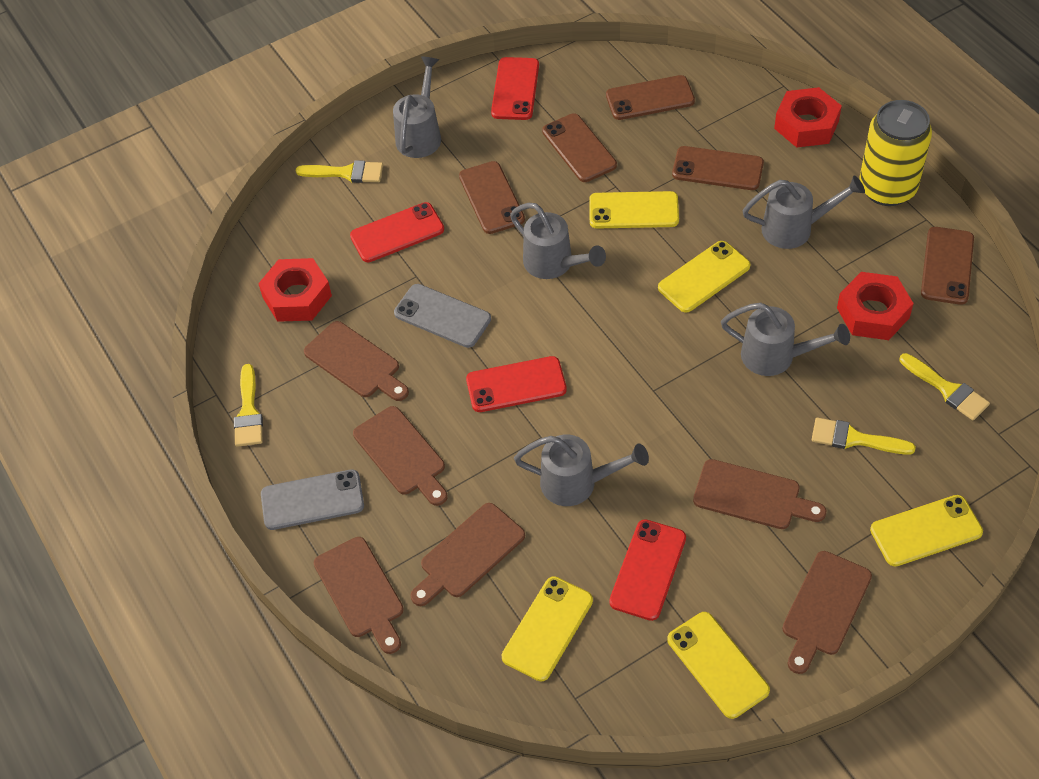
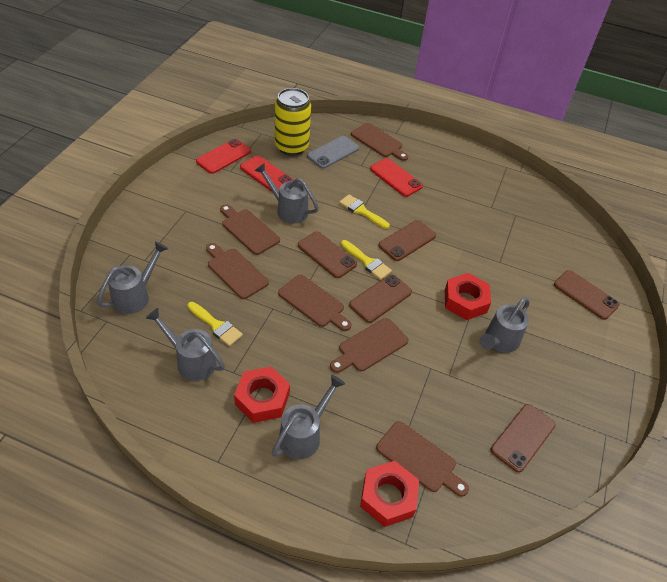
grey phone: 2 -> 1
red phone: 4 -> 3
yellow brush: 4 -> 3
yellow phone: 5 -> 0

